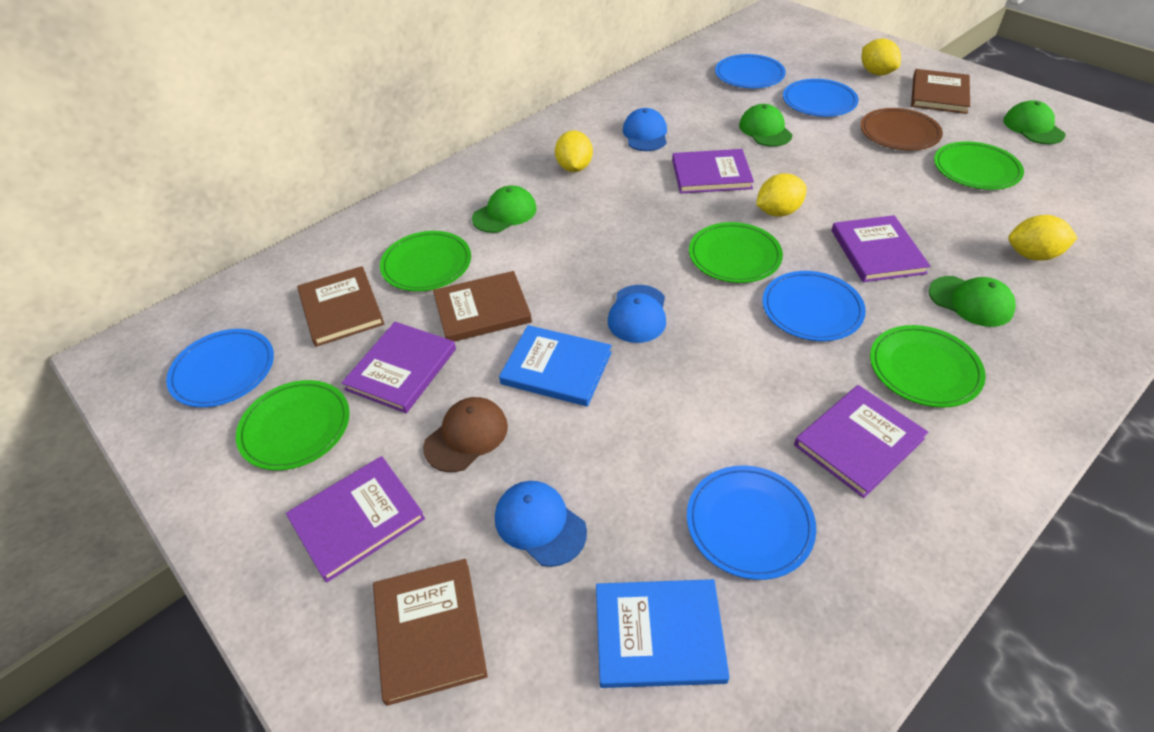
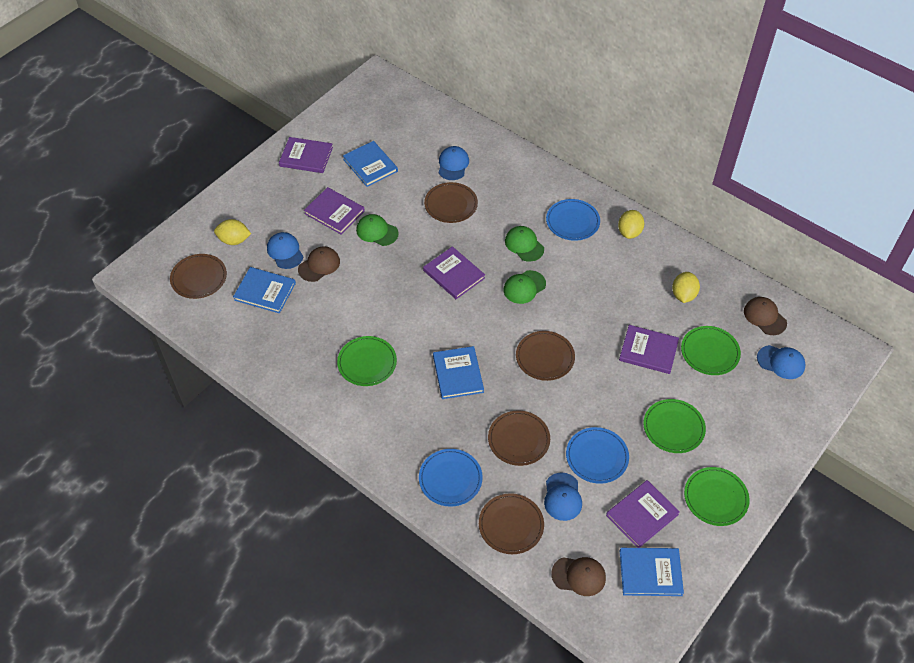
blue book: 2 -> 4
blue cap: 3 -> 4
blue plate: 5 -> 3
brown book: 4 -> 0
brown cap: 1 -> 3
brown plate: 1 -> 5
green cap: 4 -> 3
green plate: 5 -> 4
yellow lemon: 4 -> 3

